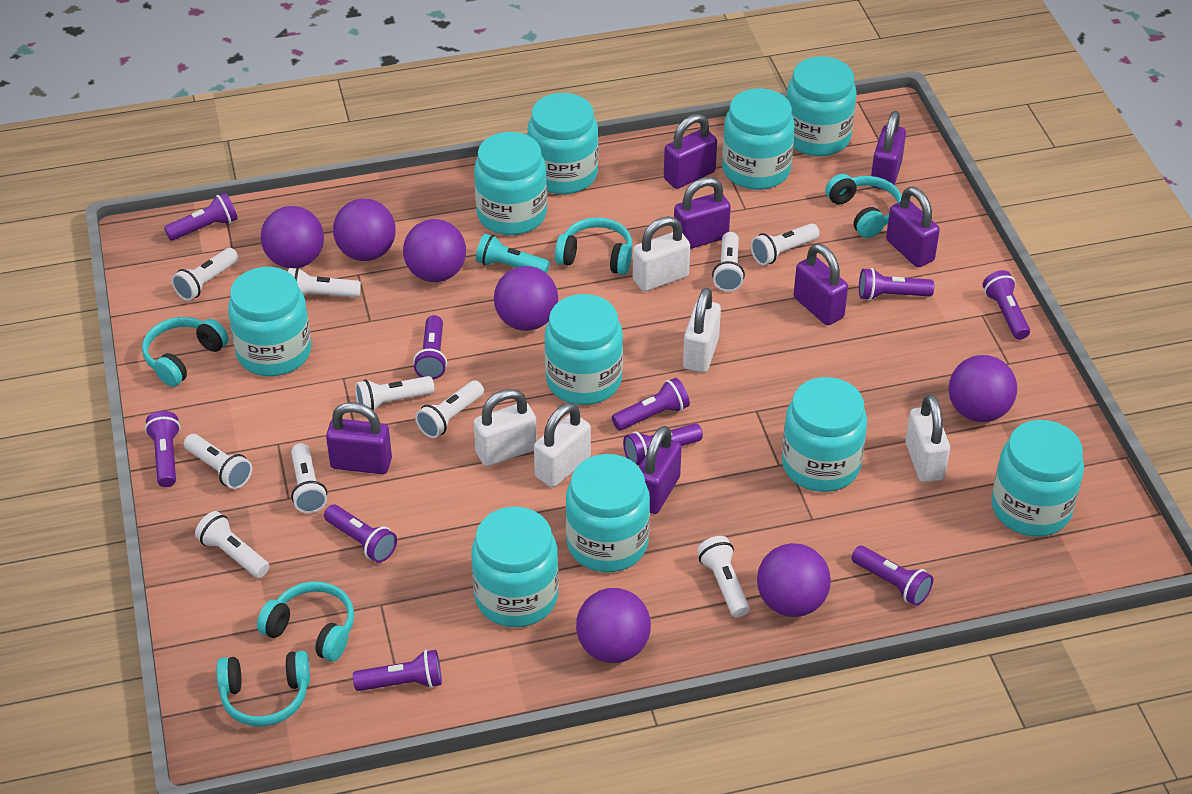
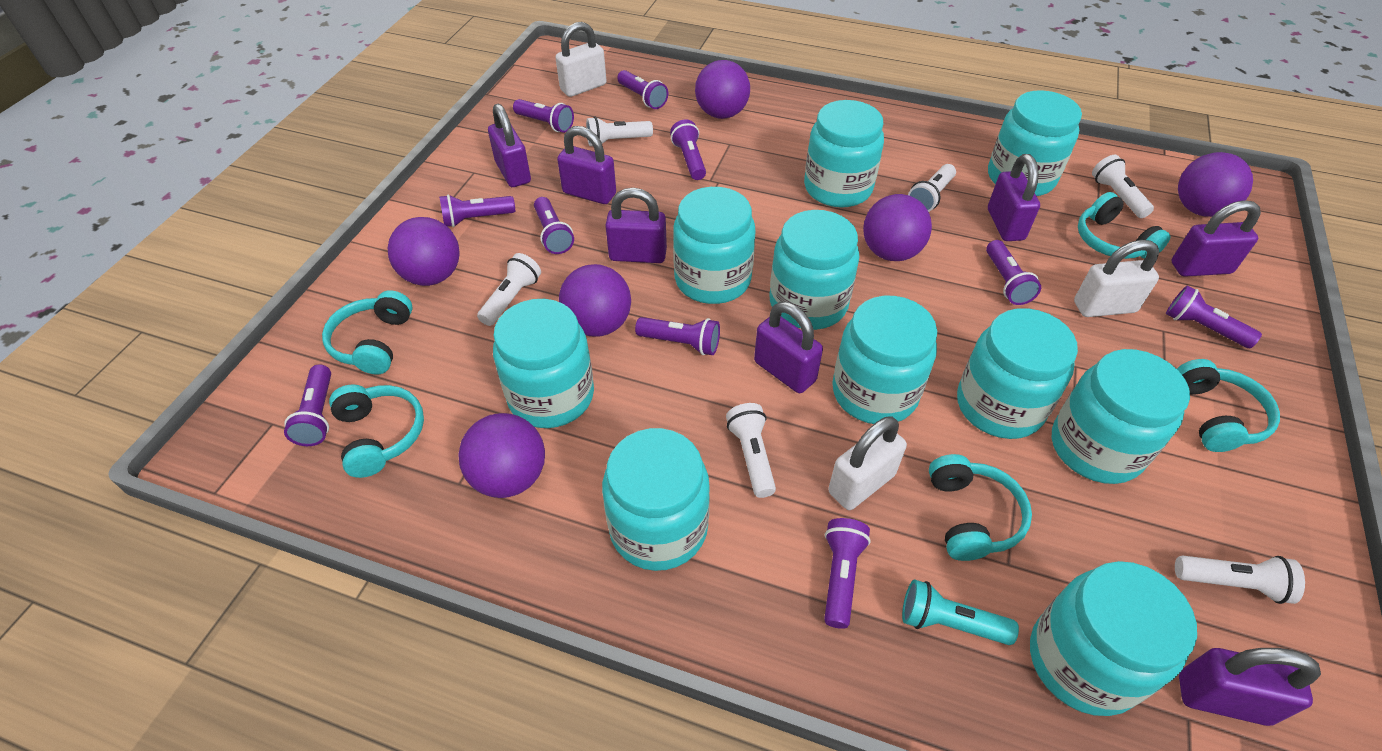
purple ball: 7 -> 6
white flashlight: 10 -> 6
white padlock: 5 -> 3

